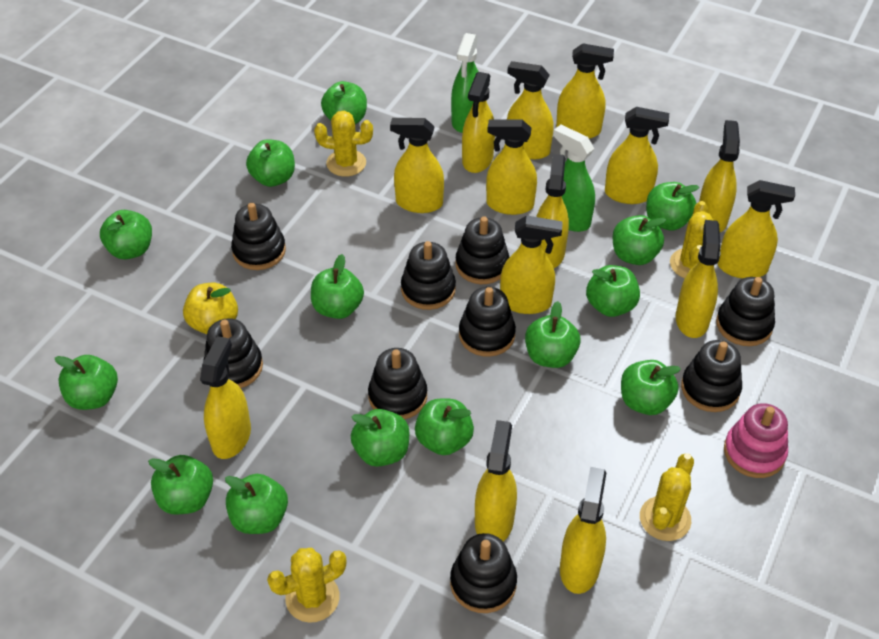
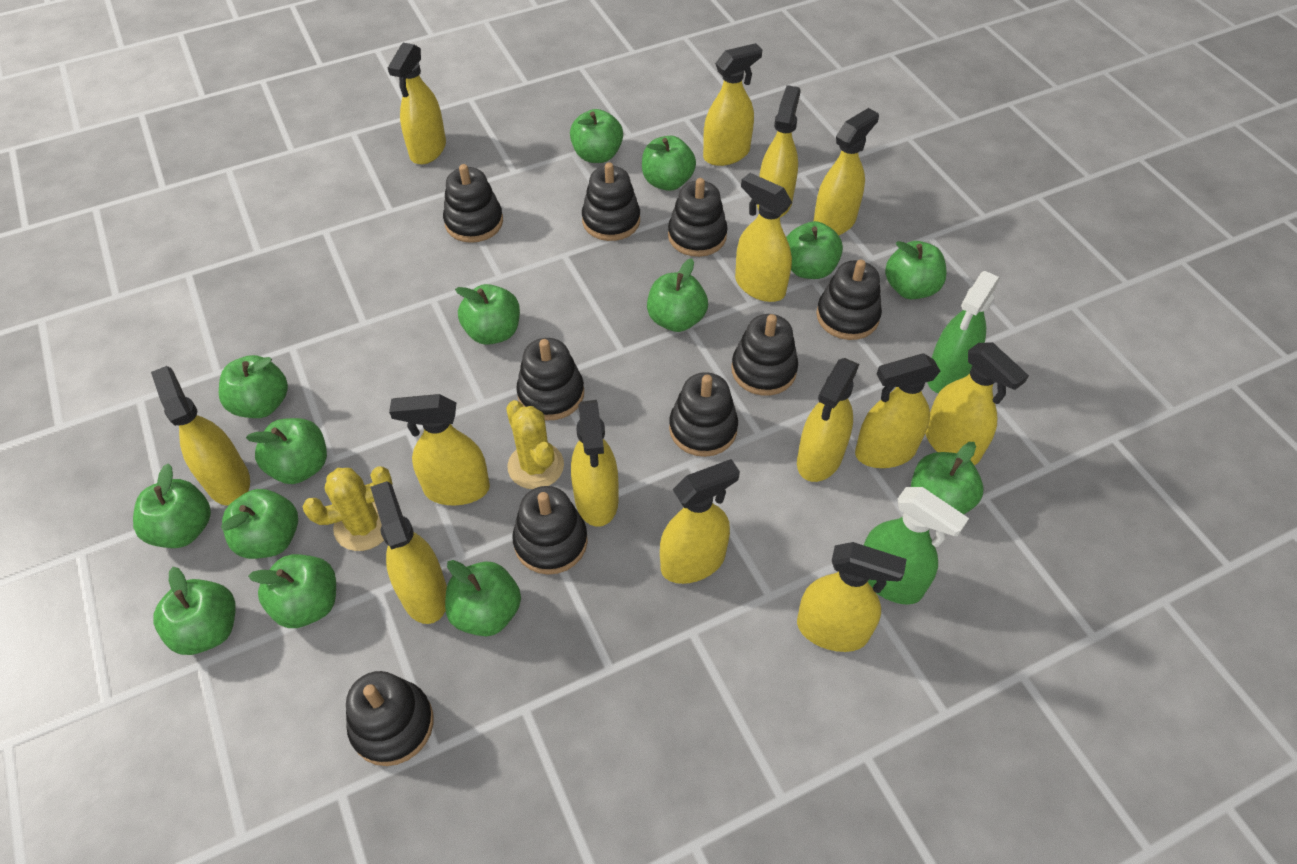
pink stacking toy: 1 -> 0
yellow apple: 1 -> 0
yellow cactus: 4 -> 2

